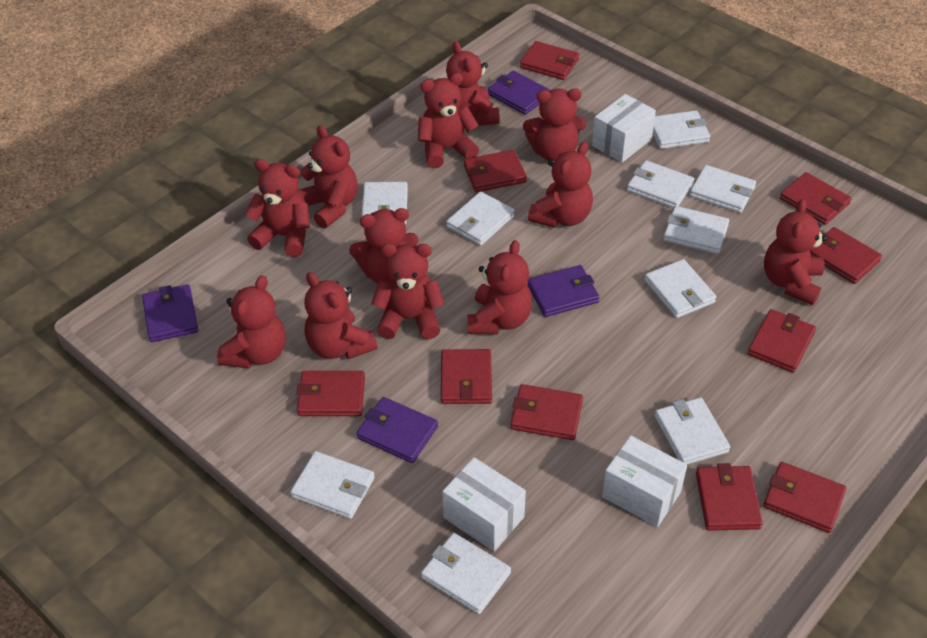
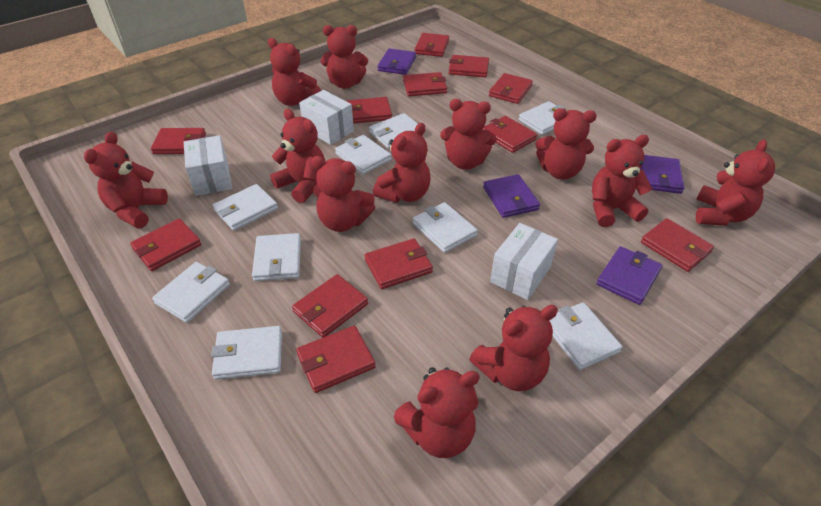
red wallet: 10 -> 12
white wallet: 10 -> 9

